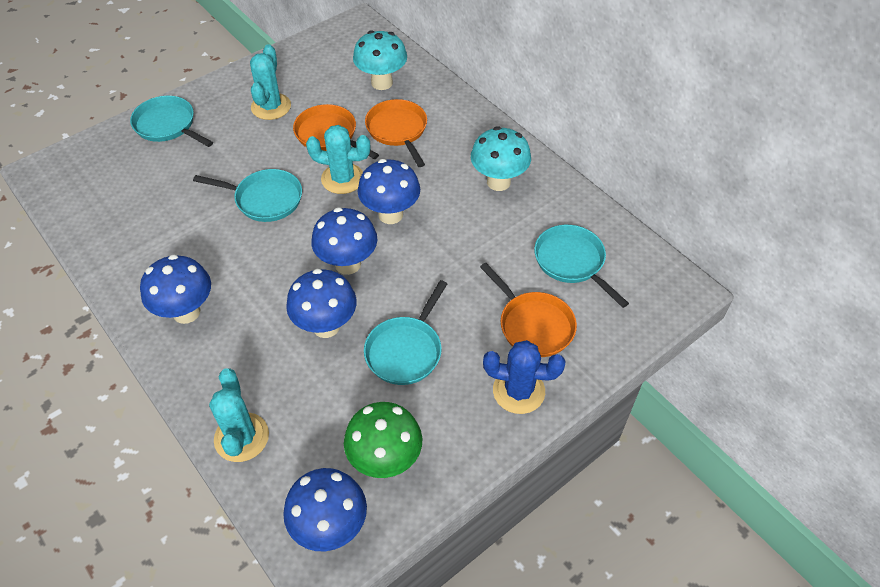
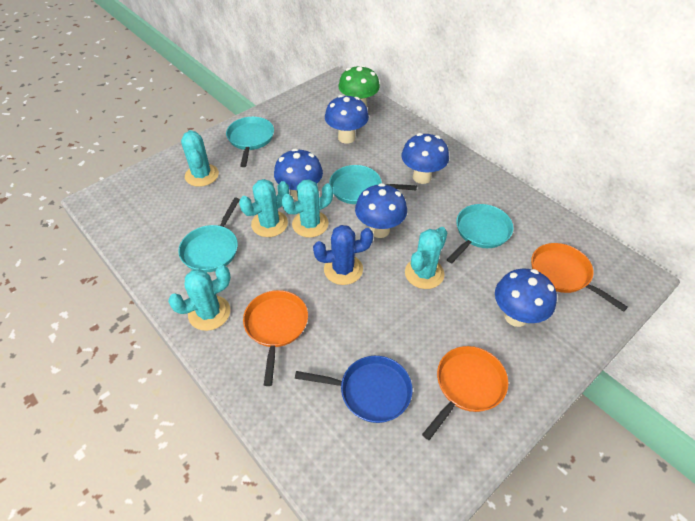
blue pan: 0 -> 1
turquoise cactus: 3 -> 5
turquoise mushroom: 2 -> 0

